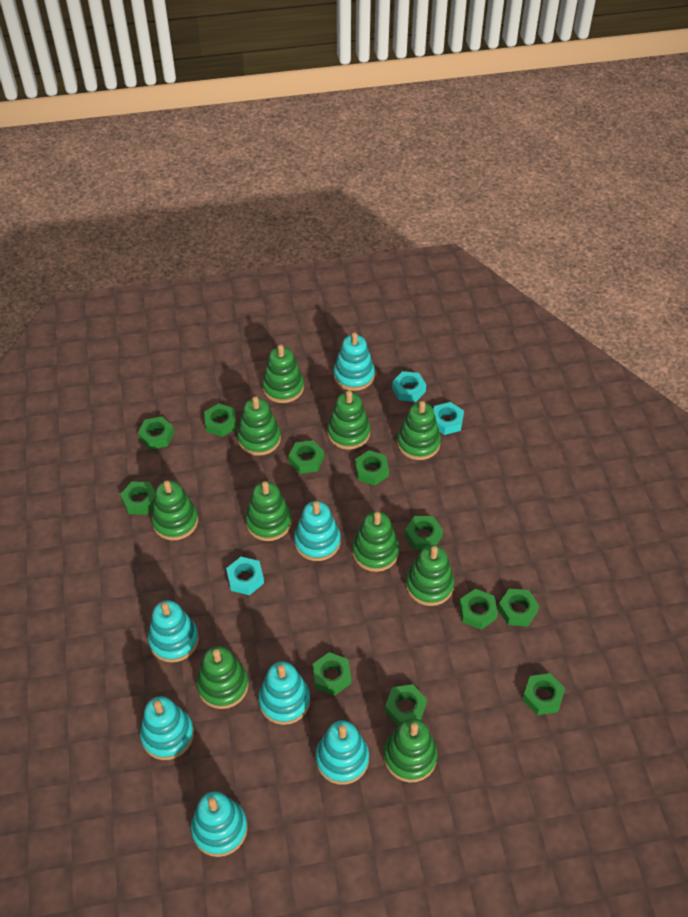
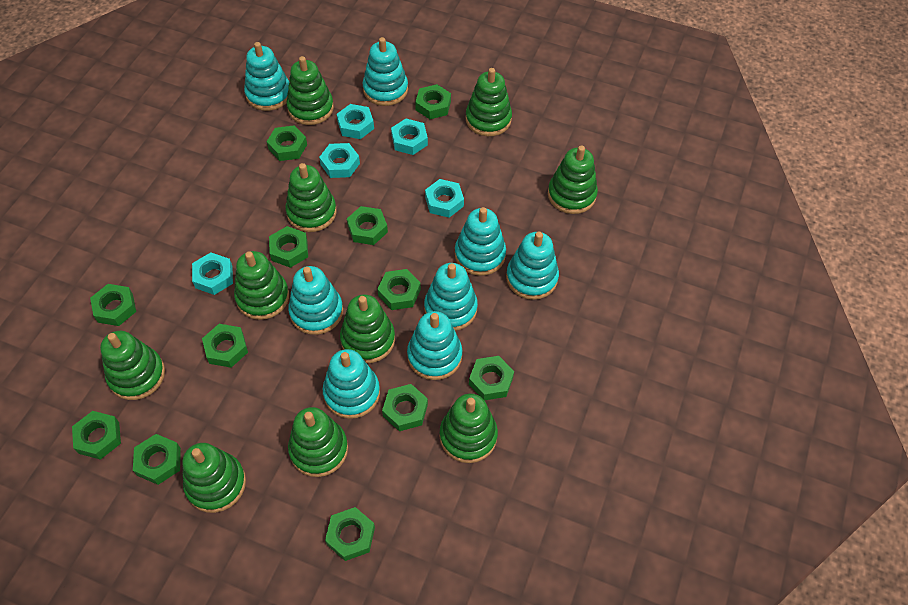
green nut: 11 -> 12
turquoise nut: 3 -> 5
turquoise stacking toy: 7 -> 8

